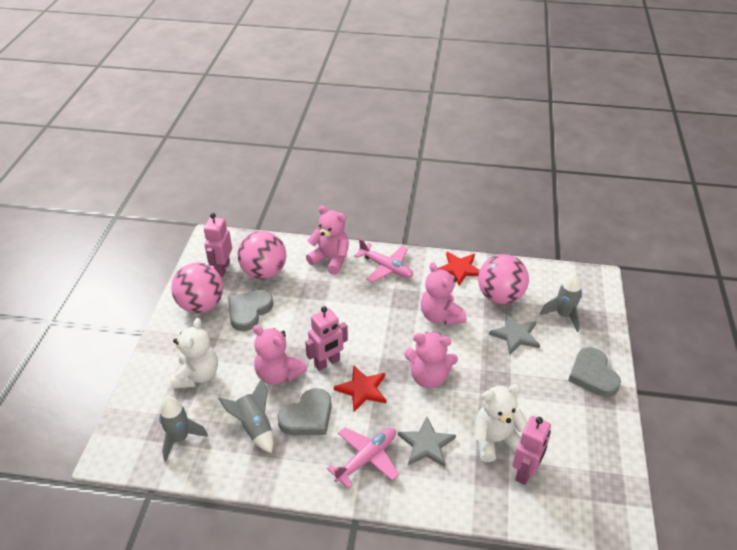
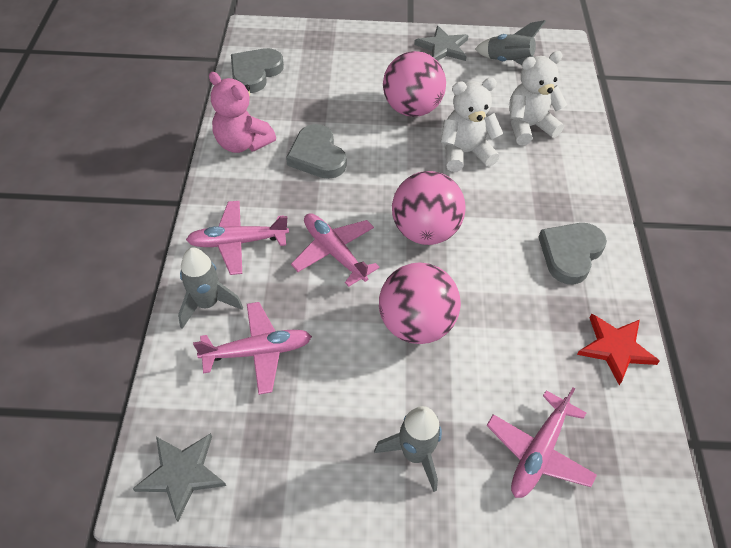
pink plane: 2 -> 4
pink robot: 3 -> 0
pink teddy bear: 4 -> 1
red star: 2 -> 1

